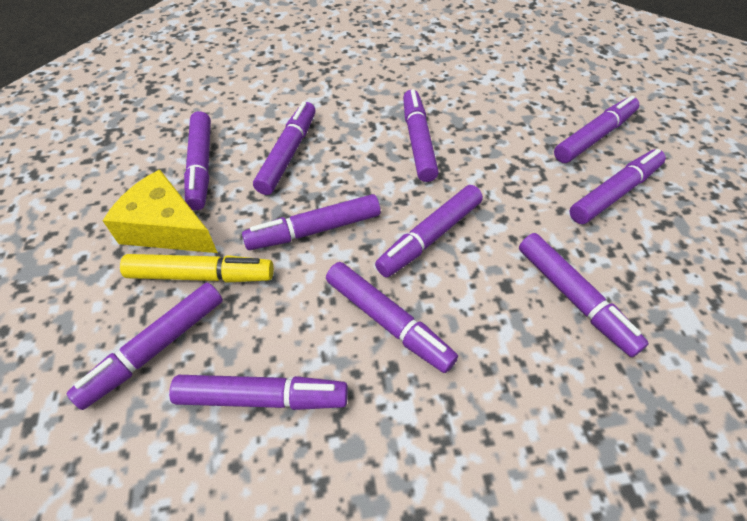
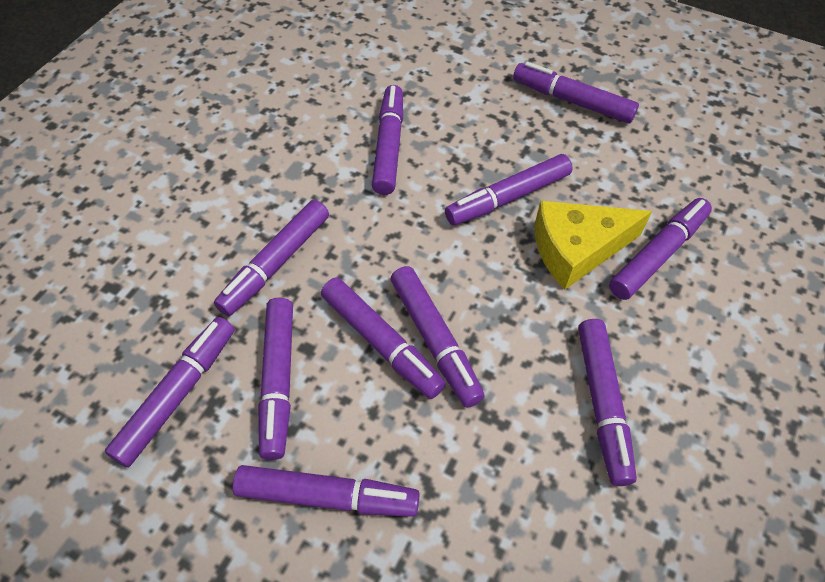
yellow marker: 1 -> 0

